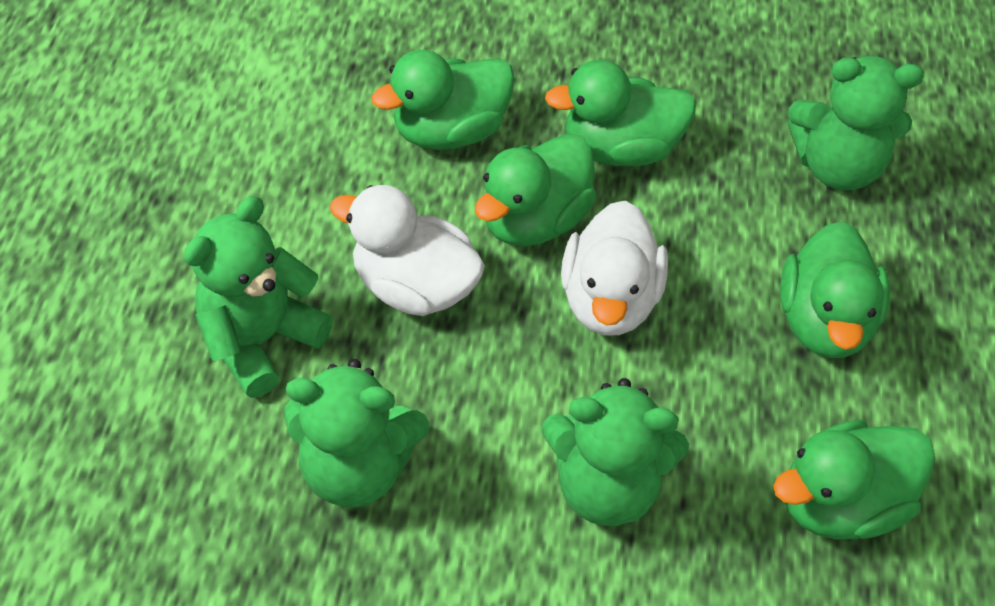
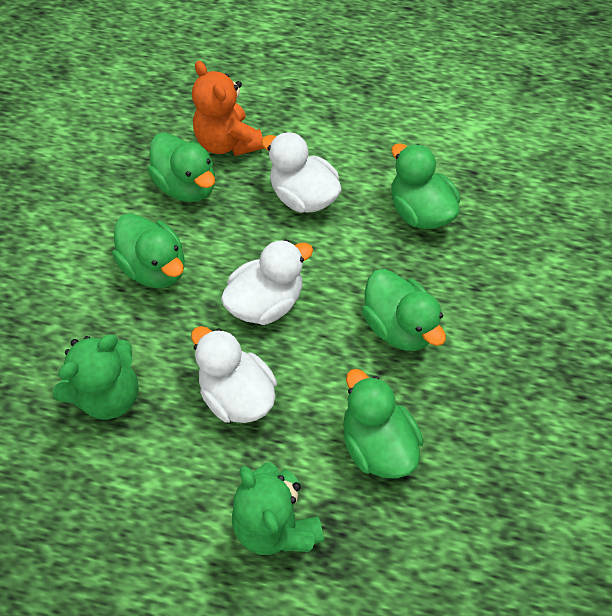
green teddy bear: 4 -> 2
orange teddy bear: 0 -> 1
white duck: 2 -> 3

